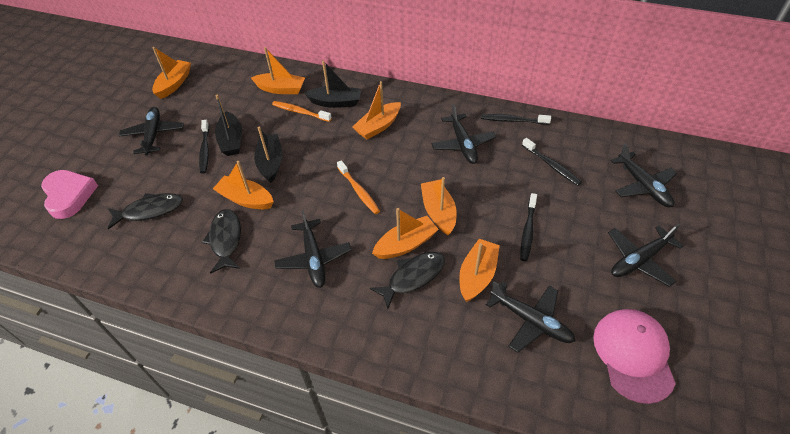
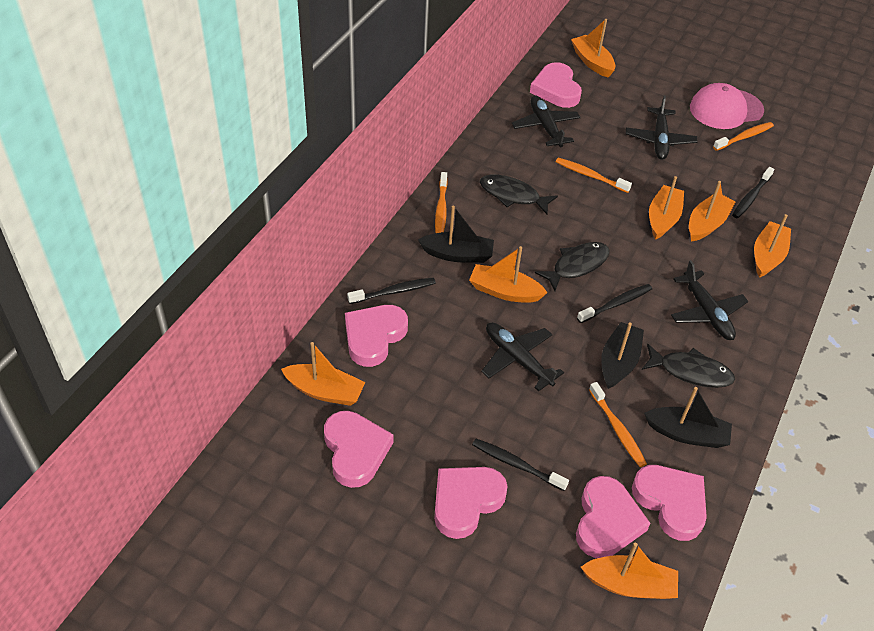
black plane: 6 -> 4
orange toothbrush: 2 -> 4
pink heart: 1 -> 6

